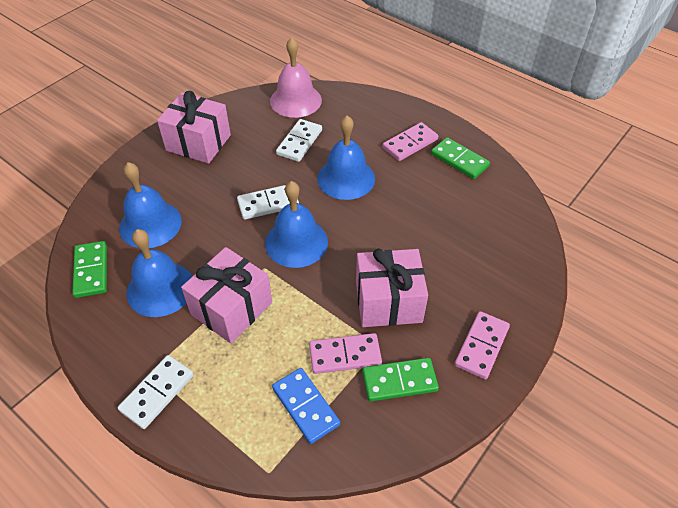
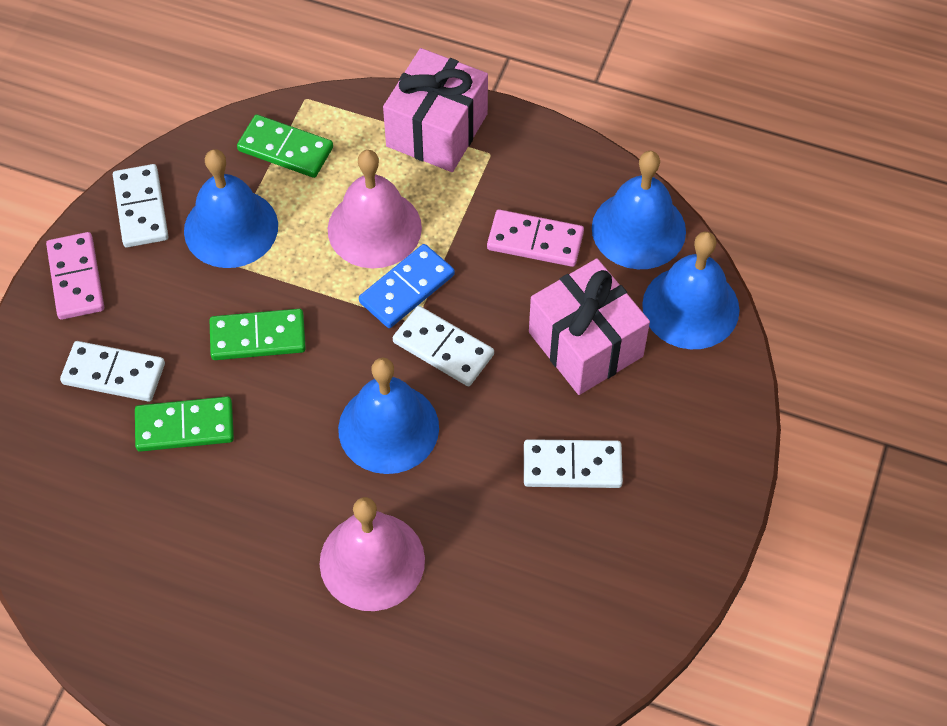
pink bell: 1 -> 2
pink domino: 3 -> 2
pink gift: 3 -> 2
white domino: 3 -> 4

